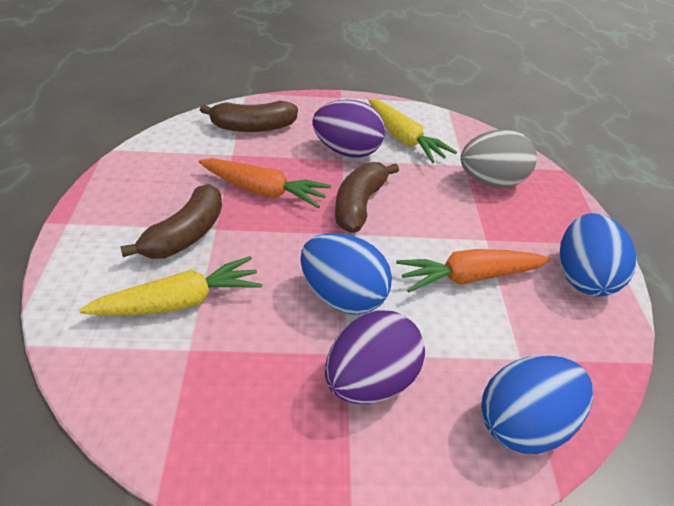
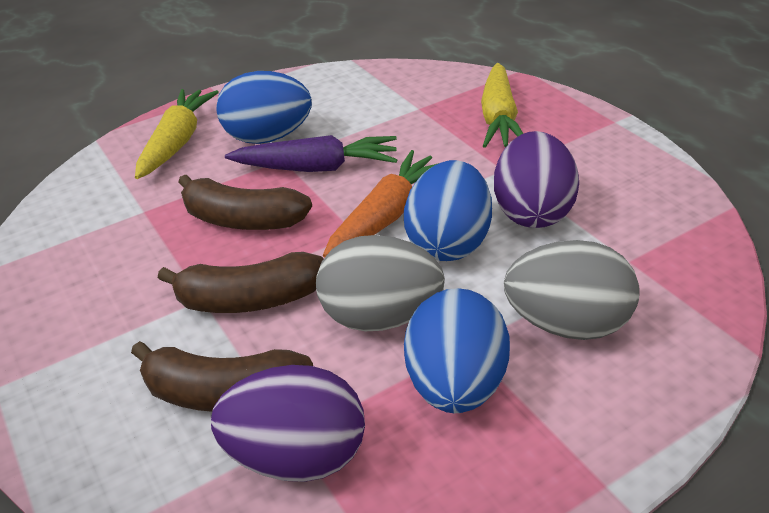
grey egg: 1 -> 2
orange carrot: 2 -> 1
purple carrot: 0 -> 1

